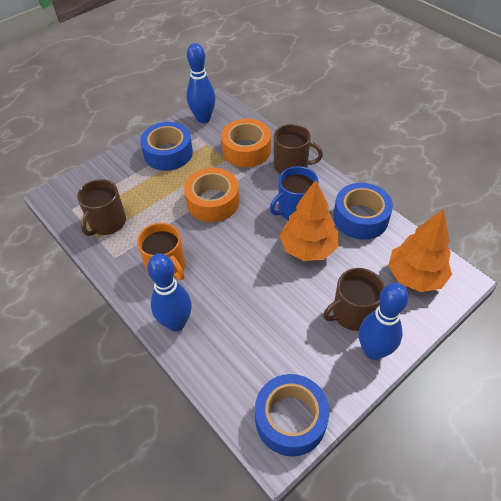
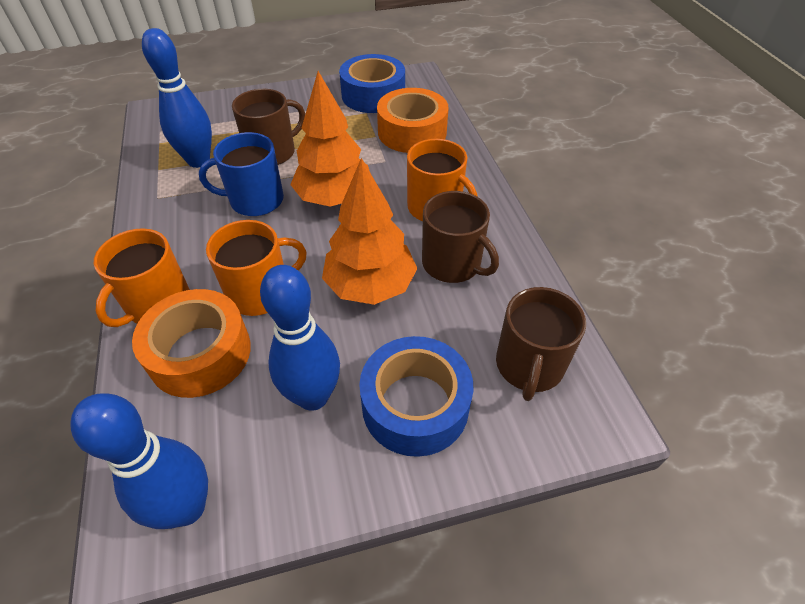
blue tape: 3 -> 2
orange mug: 1 -> 3

